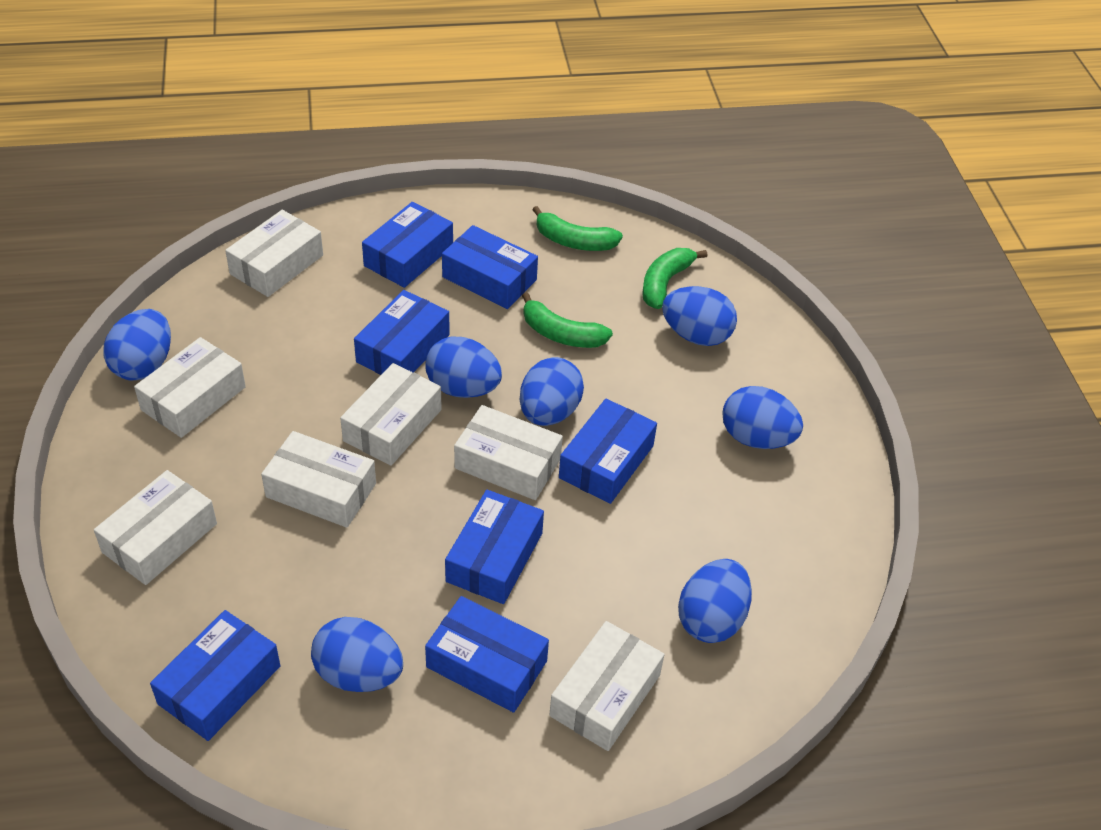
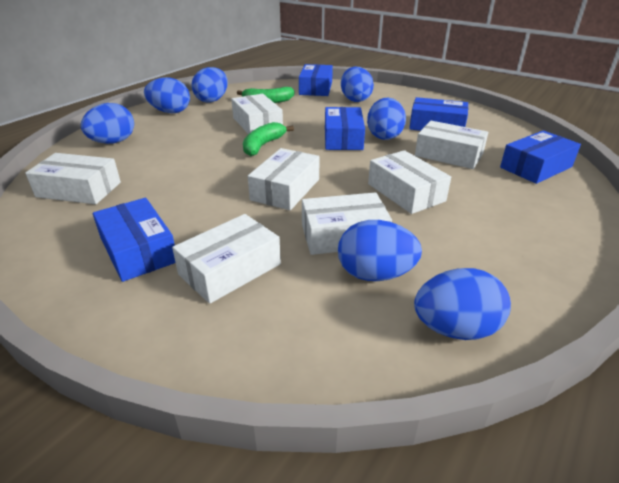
blue box: 7 -> 5
green banana: 3 -> 2

